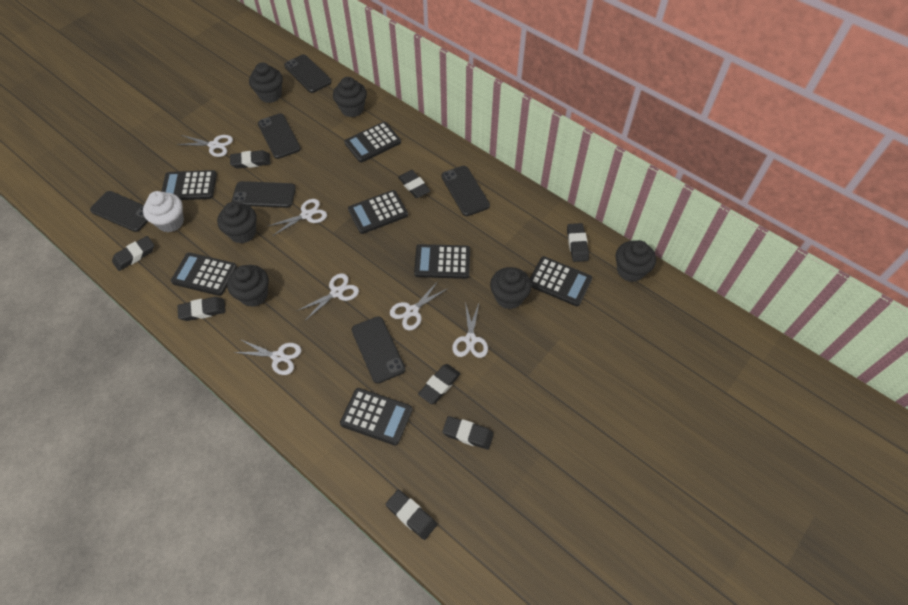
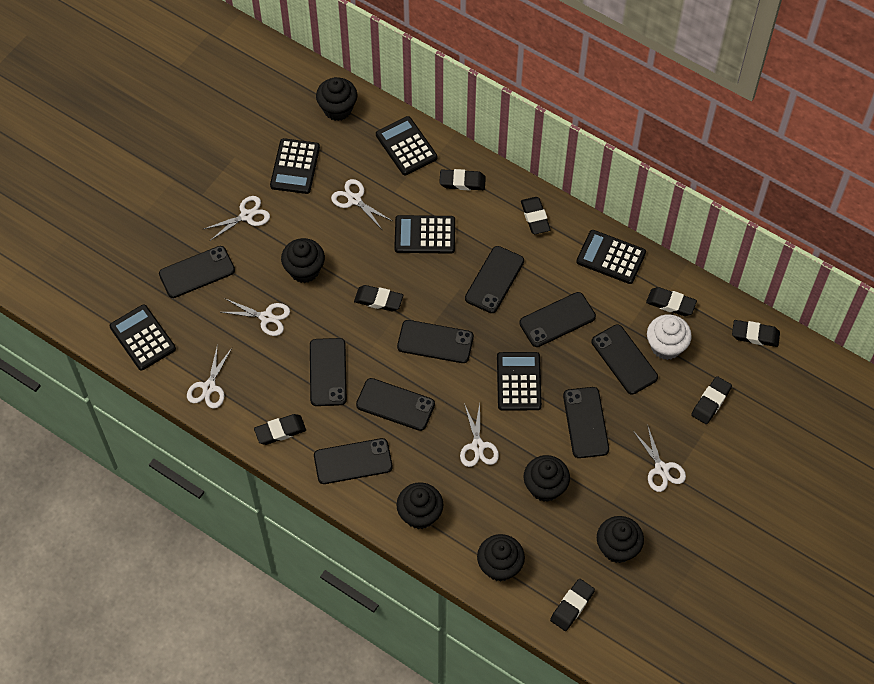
black calculator: 7 -> 6
black phone: 6 -> 9

